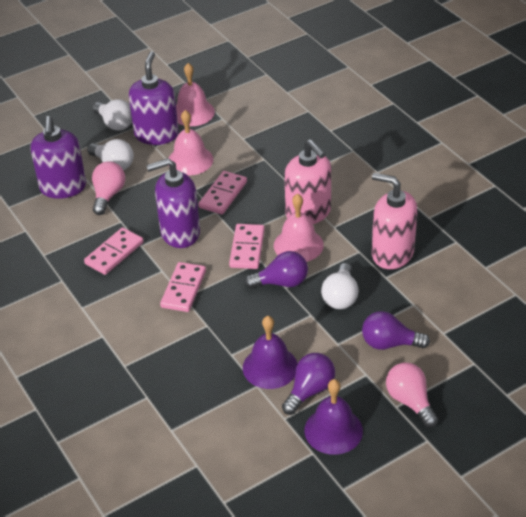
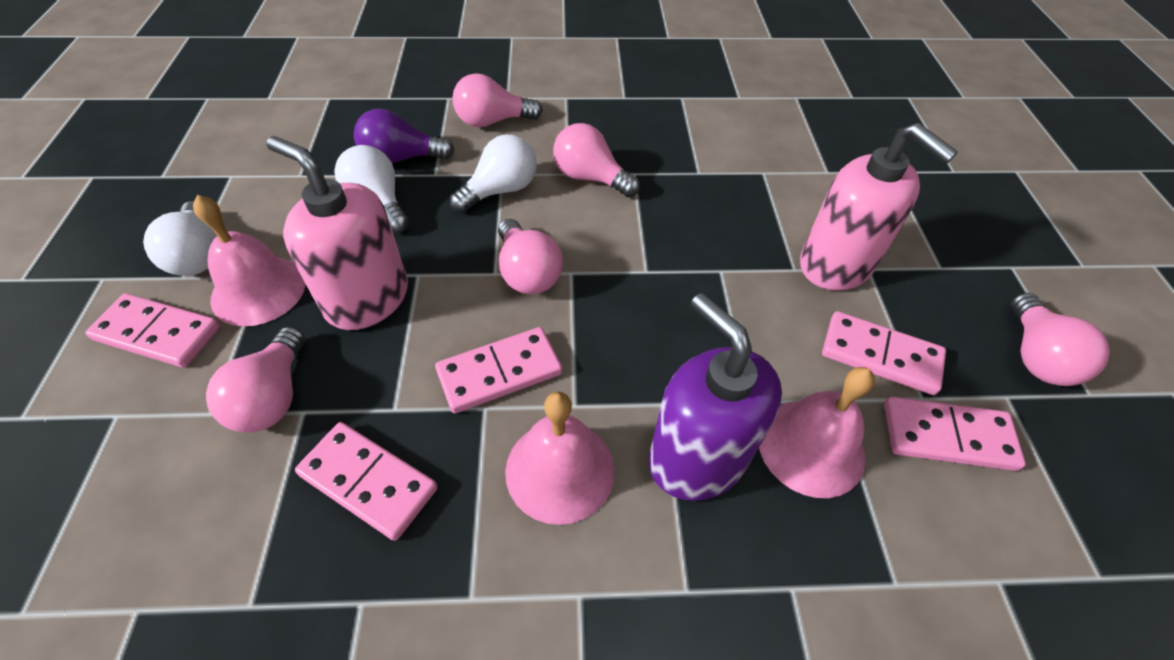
pink domino: 4 -> 5
pink light bulb: 2 -> 5
purple bell: 2 -> 0
purple light bulb: 3 -> 1
purple soap dispenser: 3 -> 1

